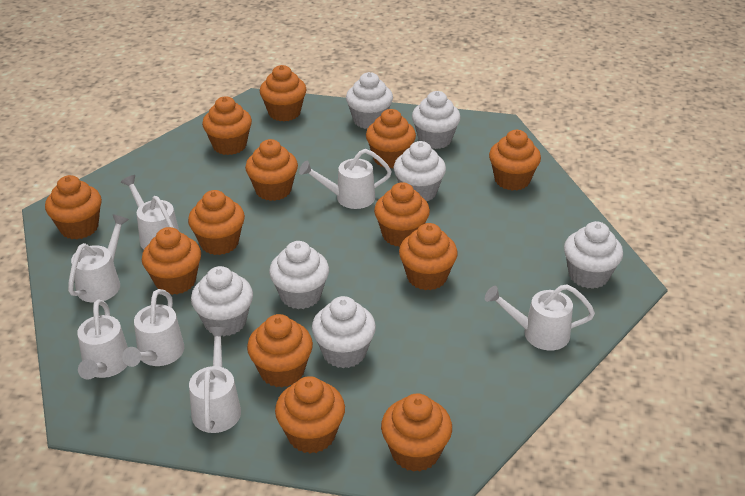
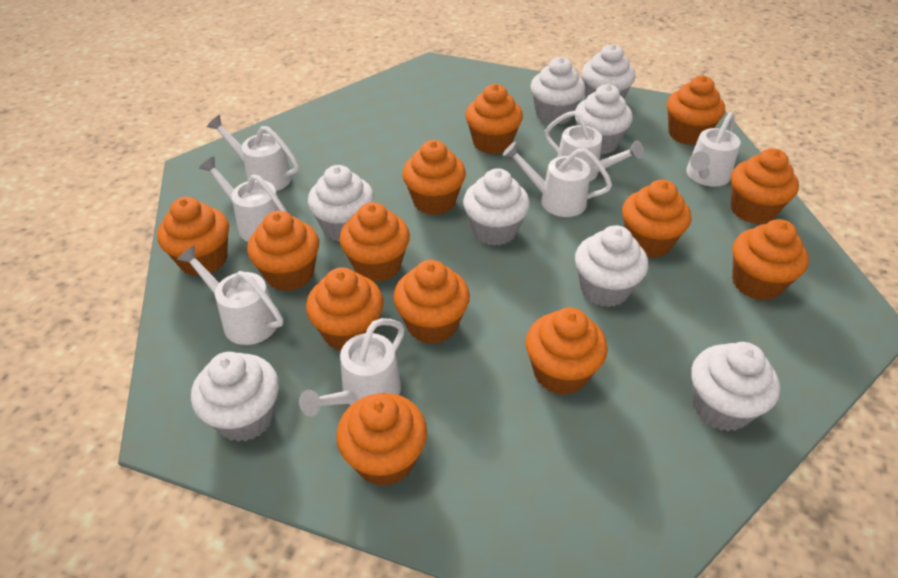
white cupcake: 7 -> 8

